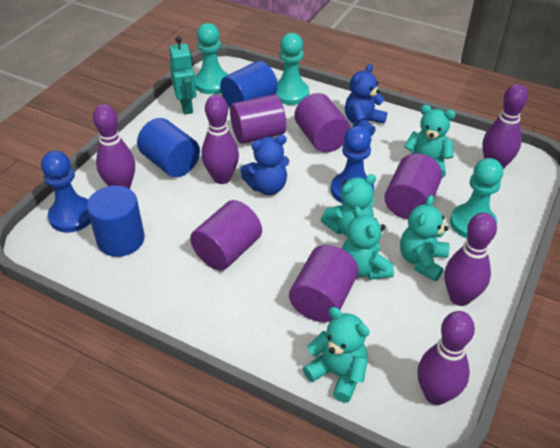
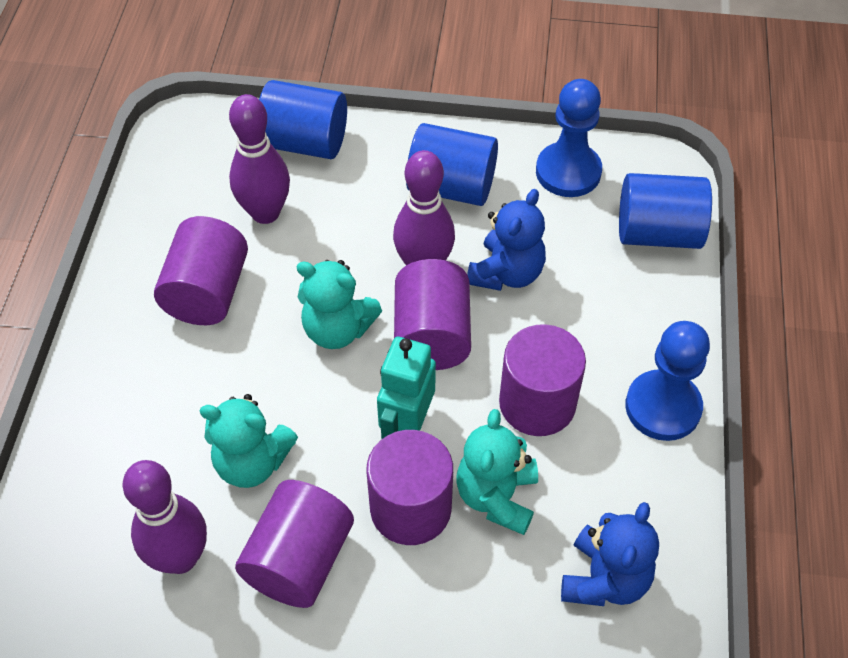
purple bowling pin: 5 -> 3
turquoise pawn: 3 -> 0
turquoise teddy bear: 5 -> 3

